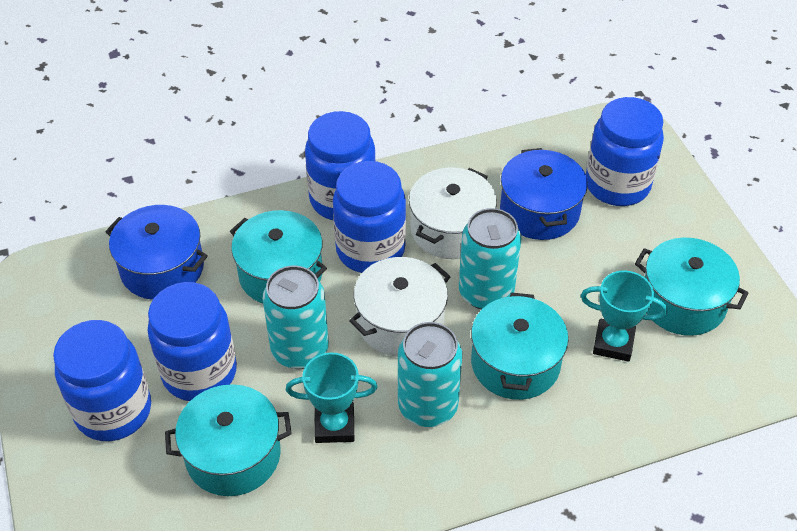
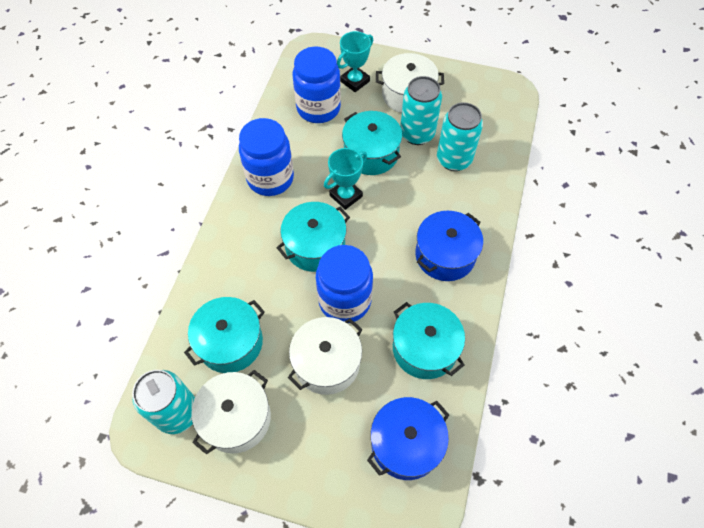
blue jar: 5 -> 3
white pot: 2 -> 3

